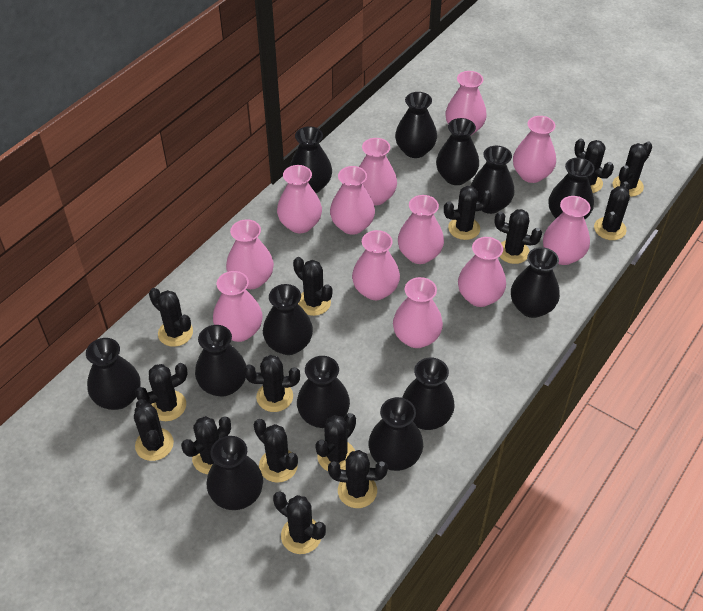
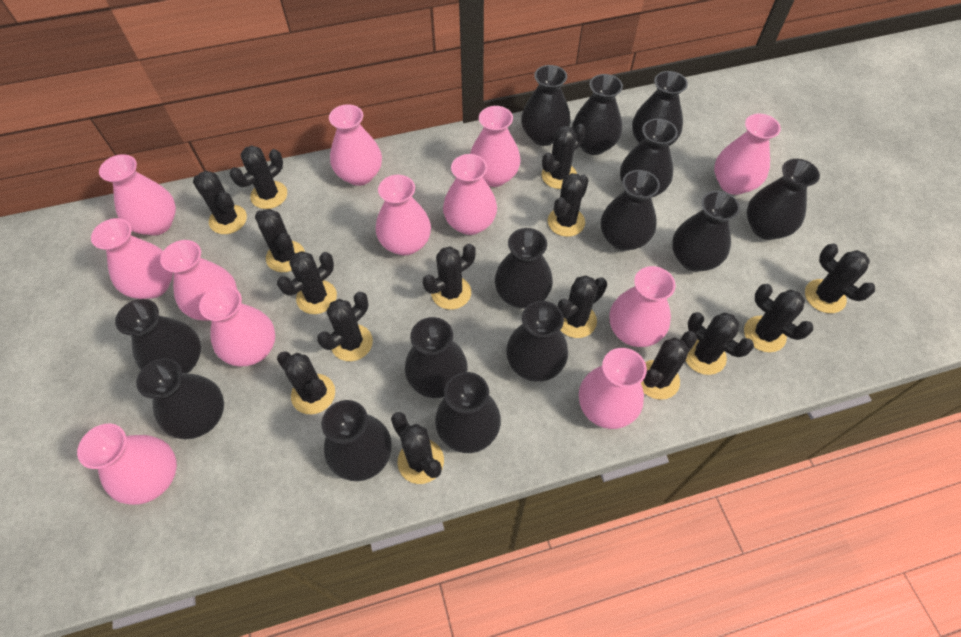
black vase: 13 -> 14

